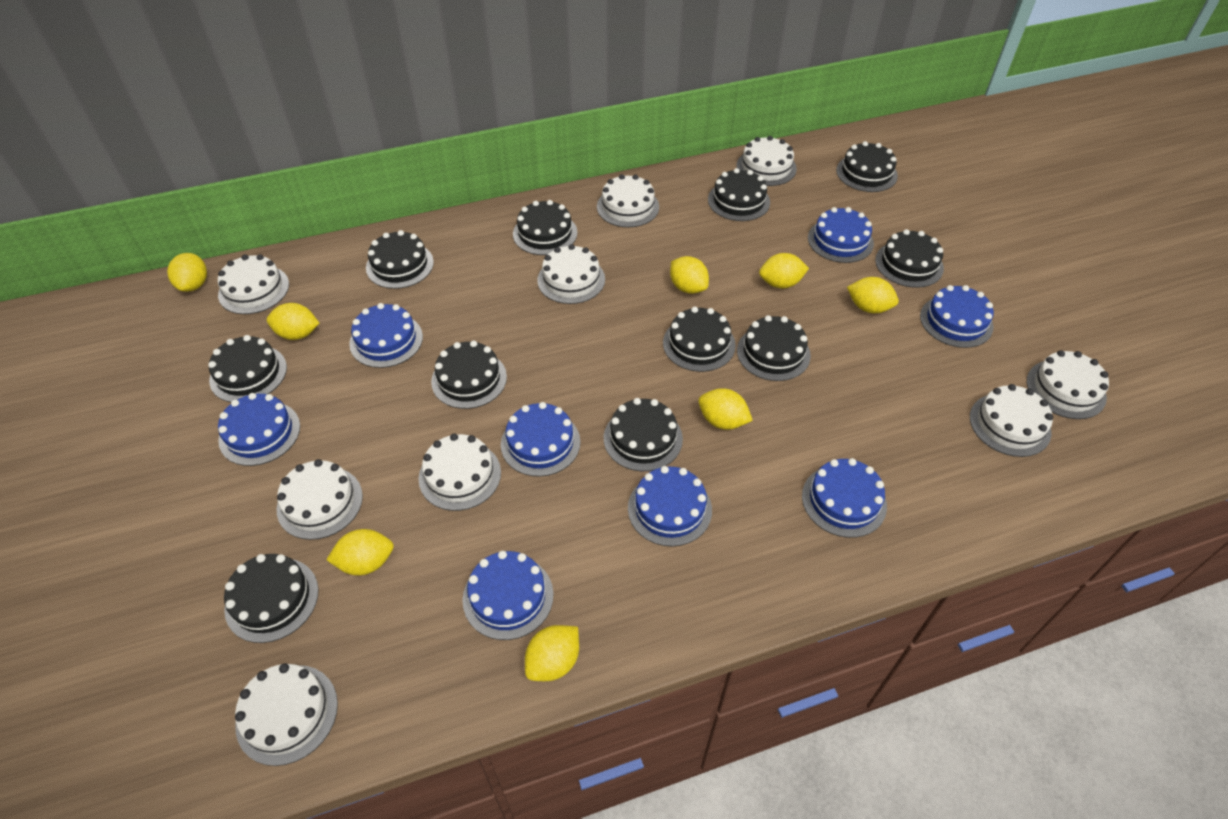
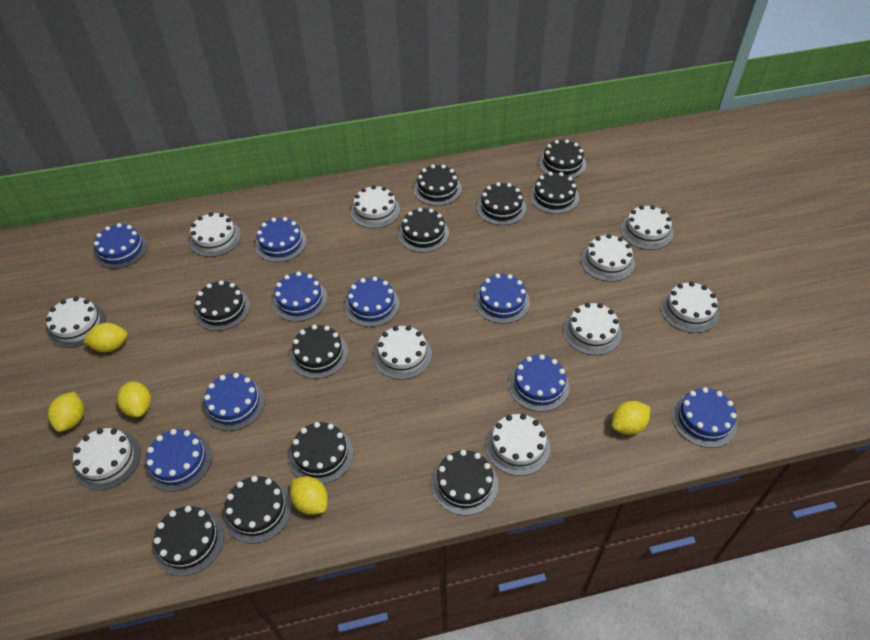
blue cake: 8 -> 9
white cake: 9 -> 10
yellow lemon: 8 -> 5

